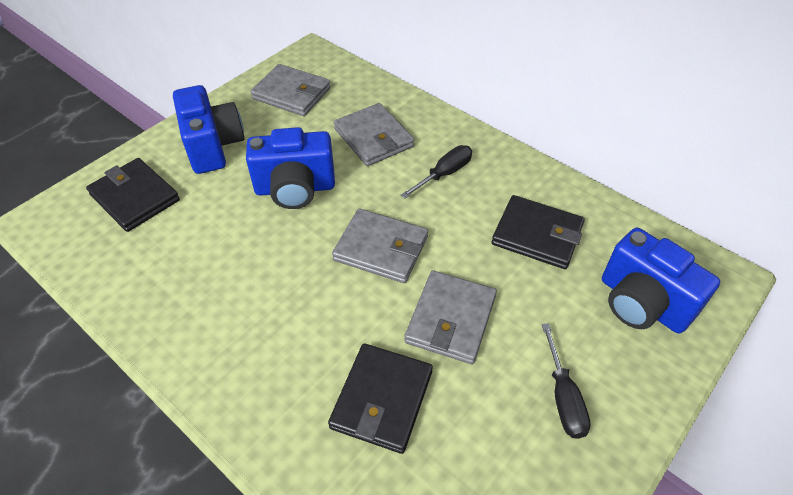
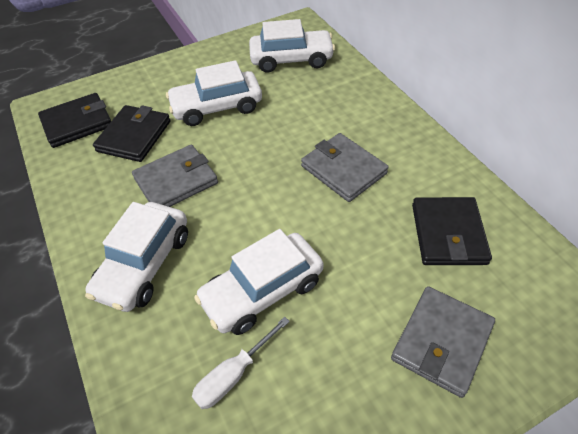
black screwdriver: 2 -> 0
blue camera: 3 -> 0
grey wallet: 4 -> 3
white car: 0 -> 4
white screwdriver: 0 -> 1

